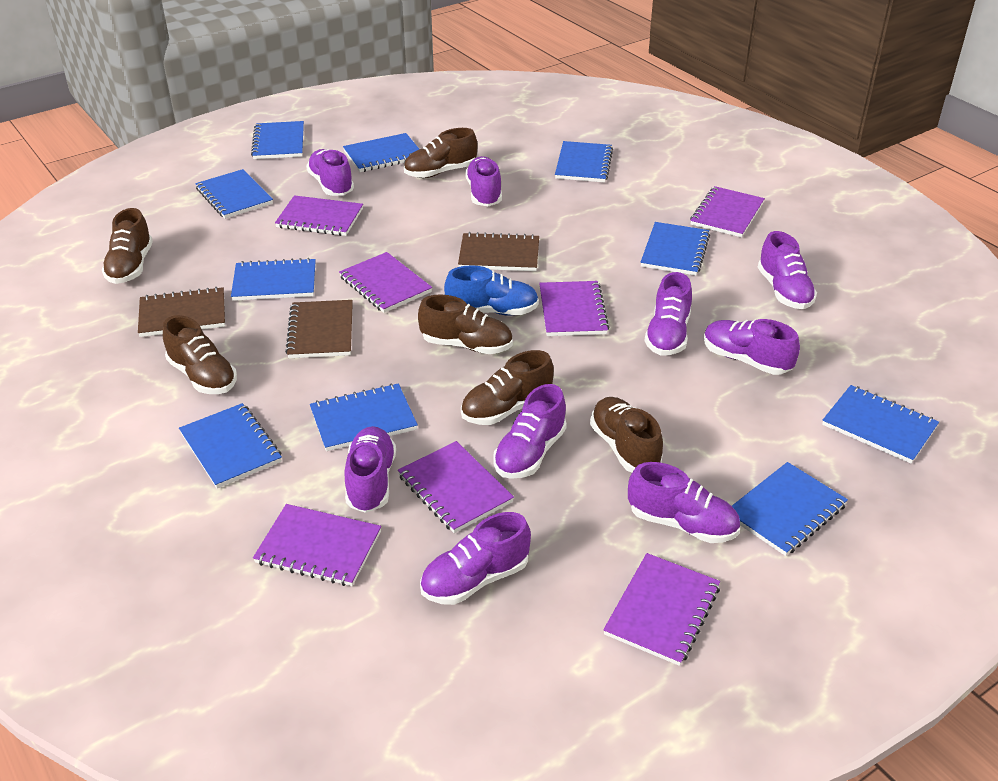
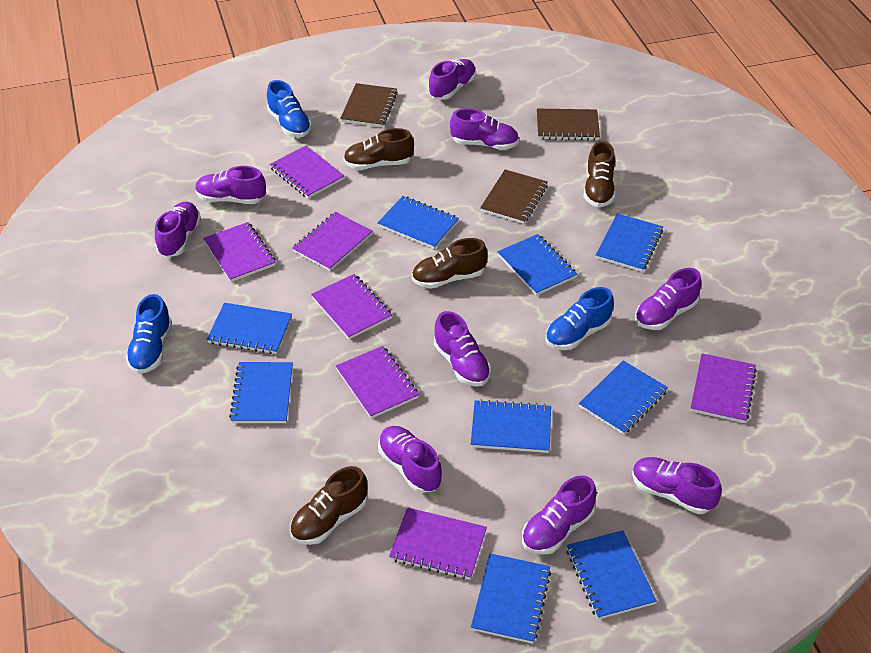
blue notebook: 10 -> 9
blue shoe: 1 -> 3
brown shoe: 6 -> 4

